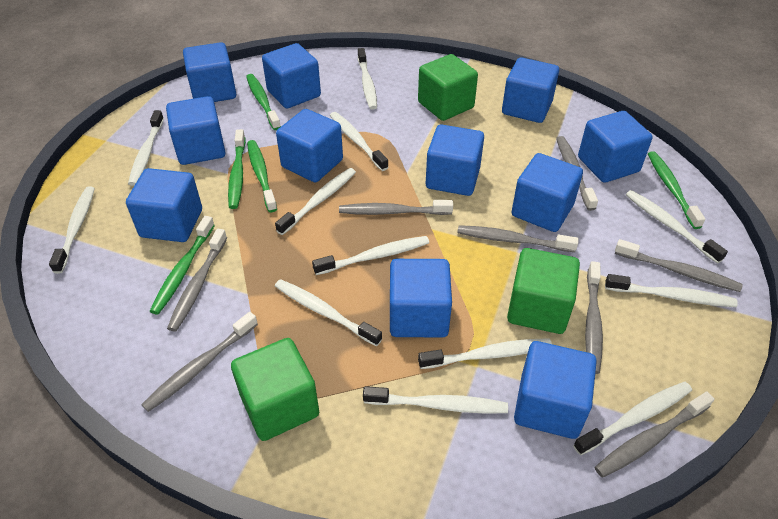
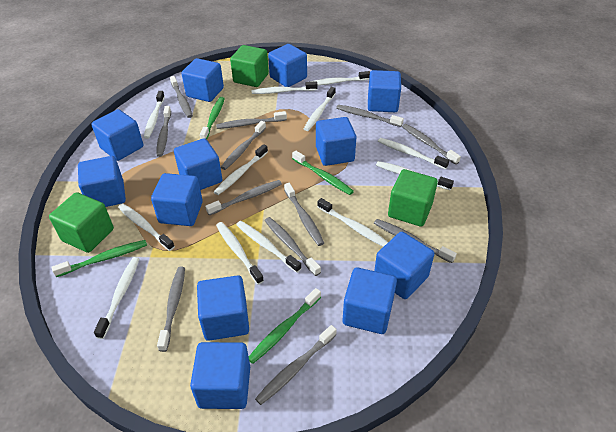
blue cube: 11 -> 12
green toothbrush: 5 -> 4
grey toothbrush: 8 -> 12

